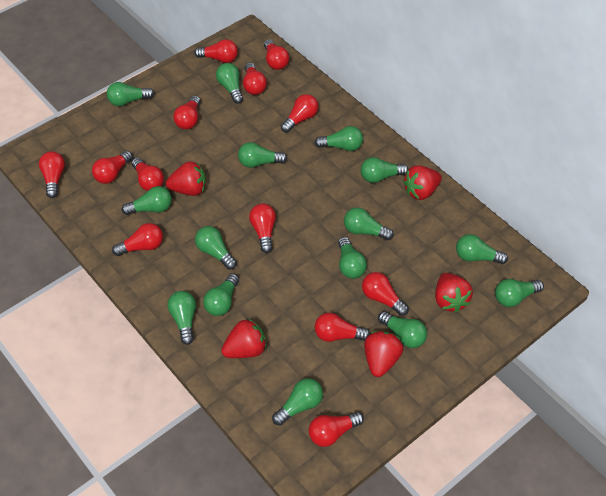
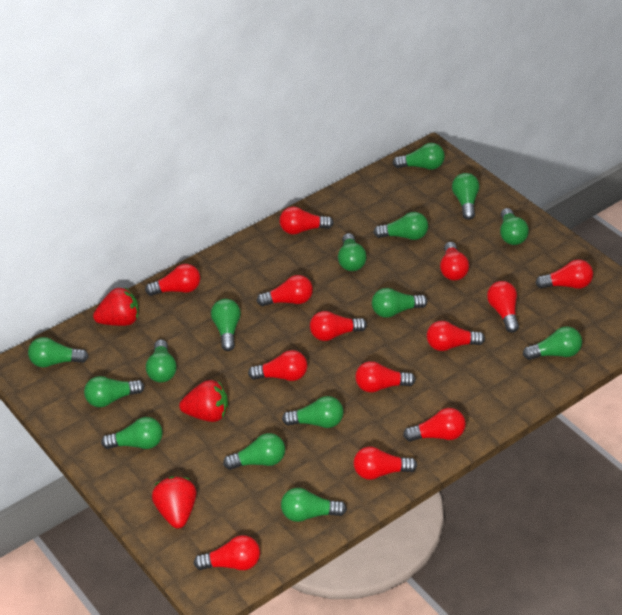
red strawberry: 5 -> 3

